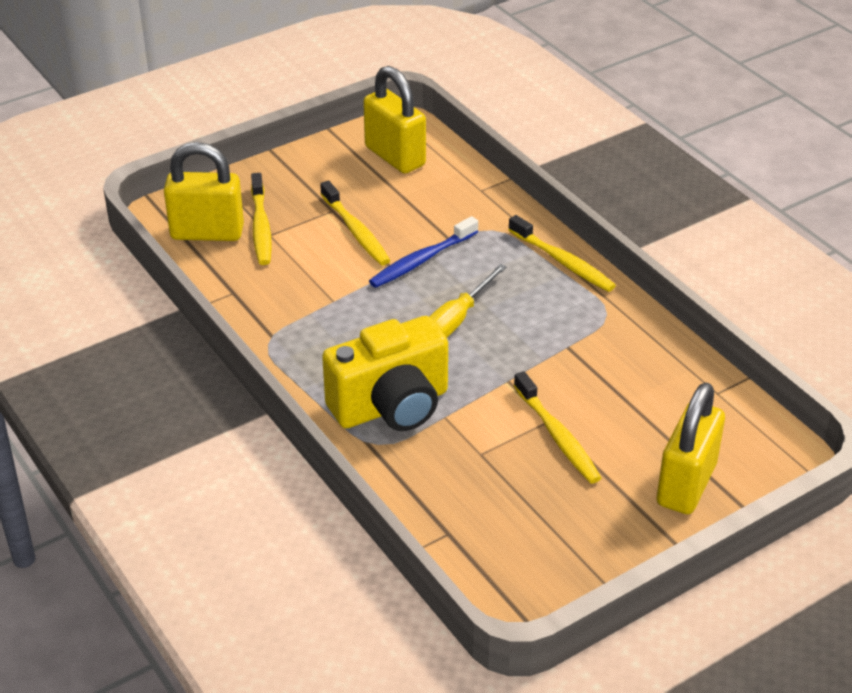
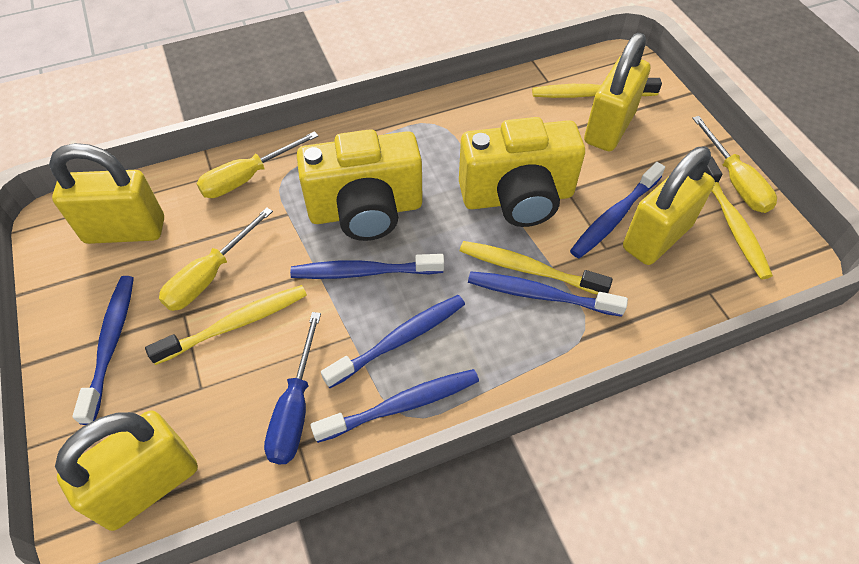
blue screwdriver: 0 -> 1
blue toothbrush: 1 -> 6
yellow camera: 1 -> 2
yellow padlock: 3 -> 4
yellow screwdriver: 1 -> 3

